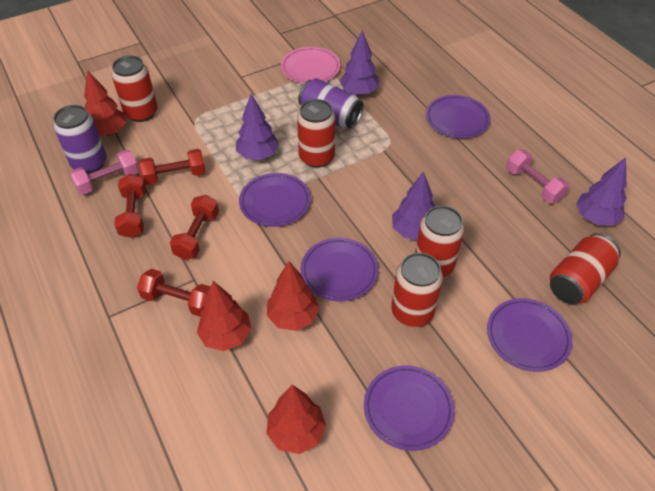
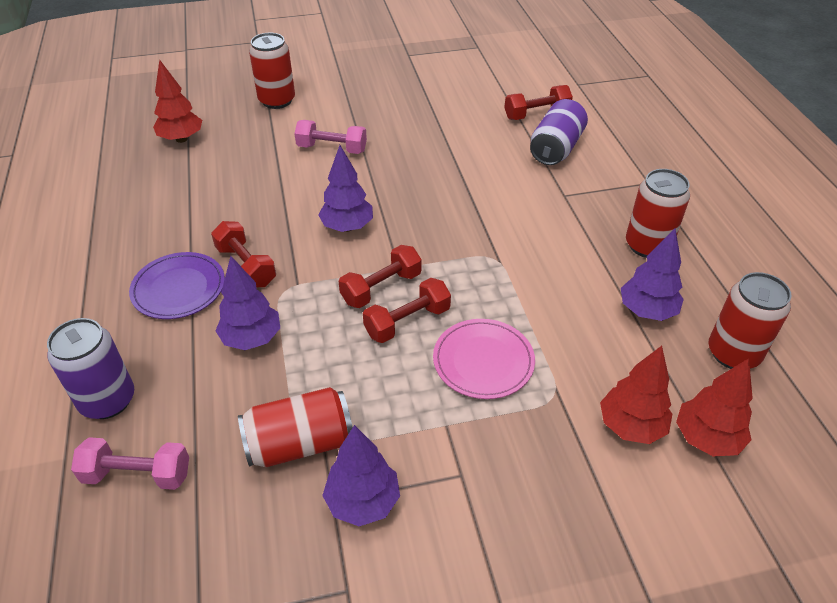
purple plate: 5 -> 1
red can: 5 -> 4
red tree: 4 -> 3

